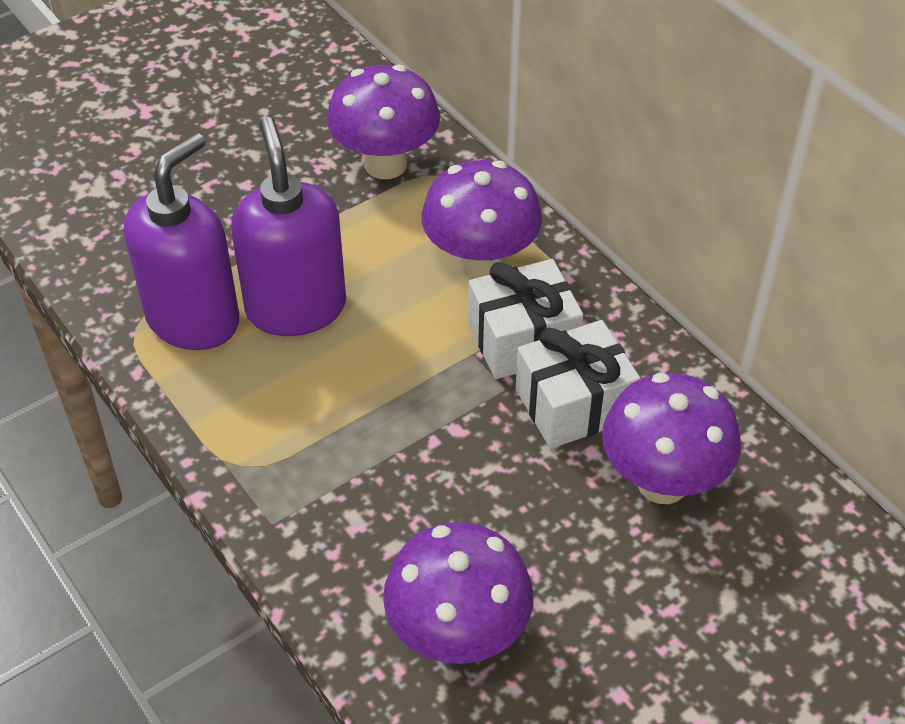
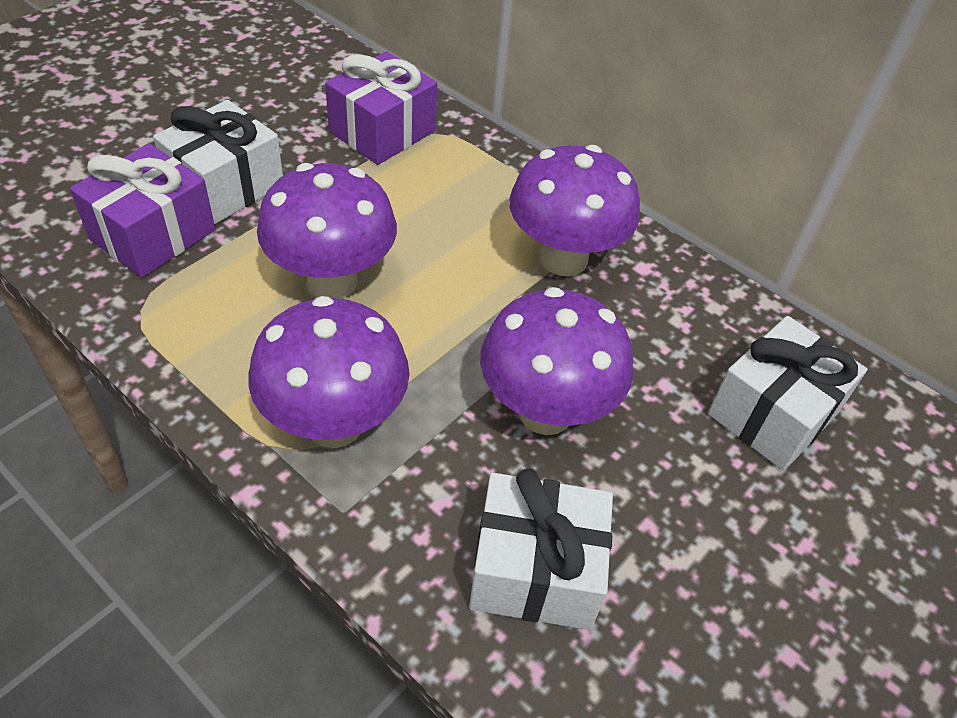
purple gift: 0 -> 2
purple soap dispenser: 2 -> 0
white gift: 2 -> 3

